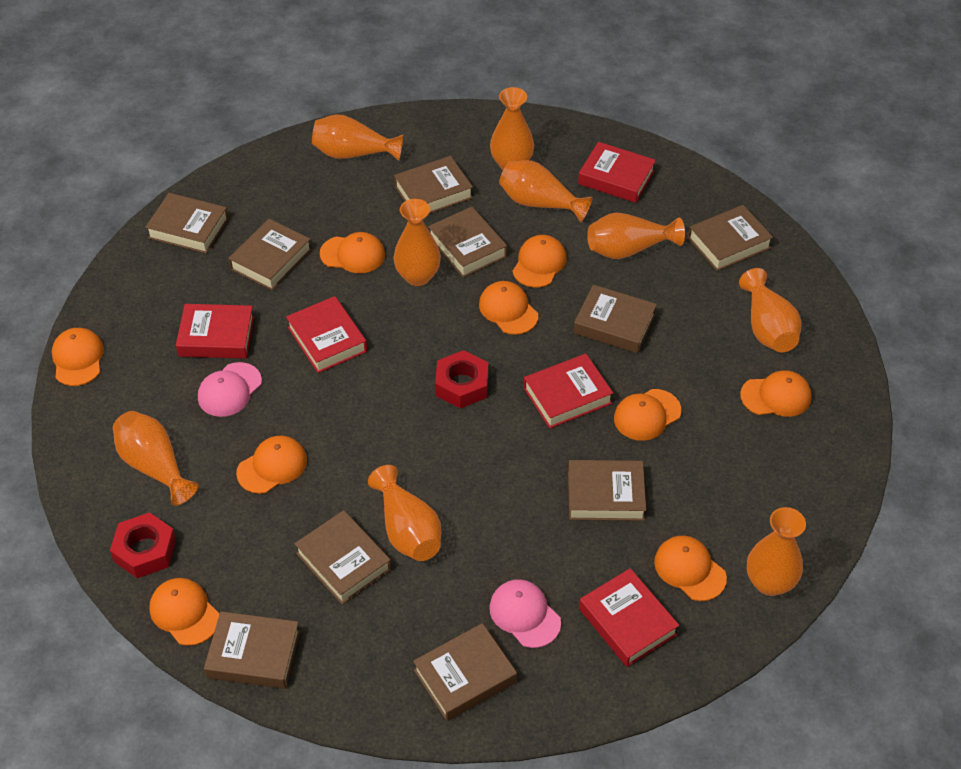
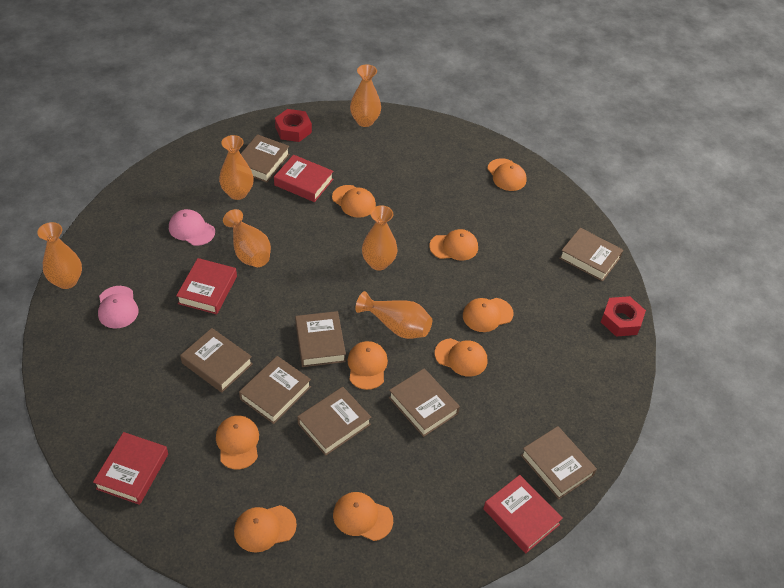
brown book: 10 -> 8
orange vase: 9 -> 6
red book: 5 -> 4

